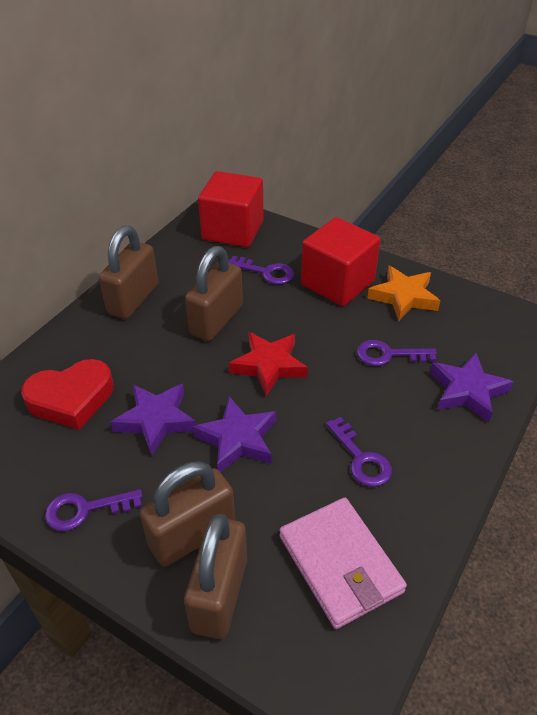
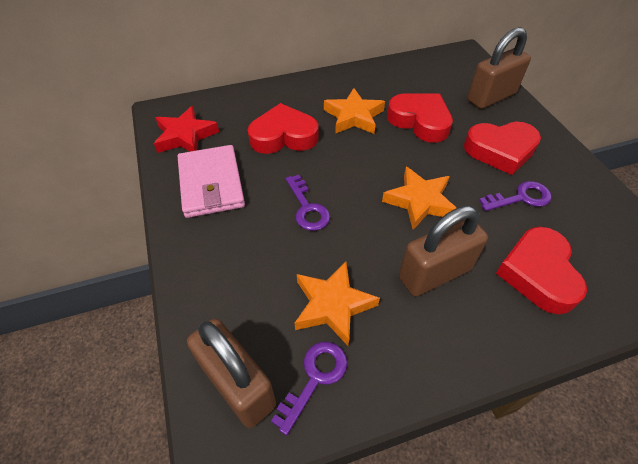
brown padlock: 4 -> 3
orange star: 1 -> 3
purple key: 4 -> 3
purple star: 3 -> 0
red cube: 2 -> 0
red heart: 1 -> 4

